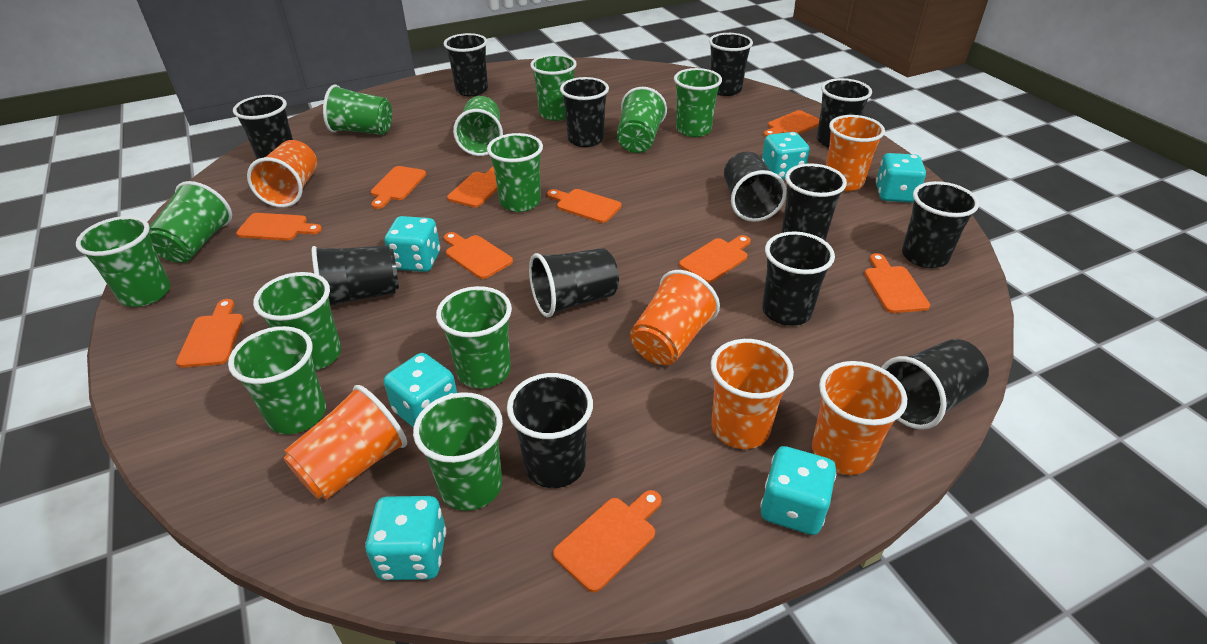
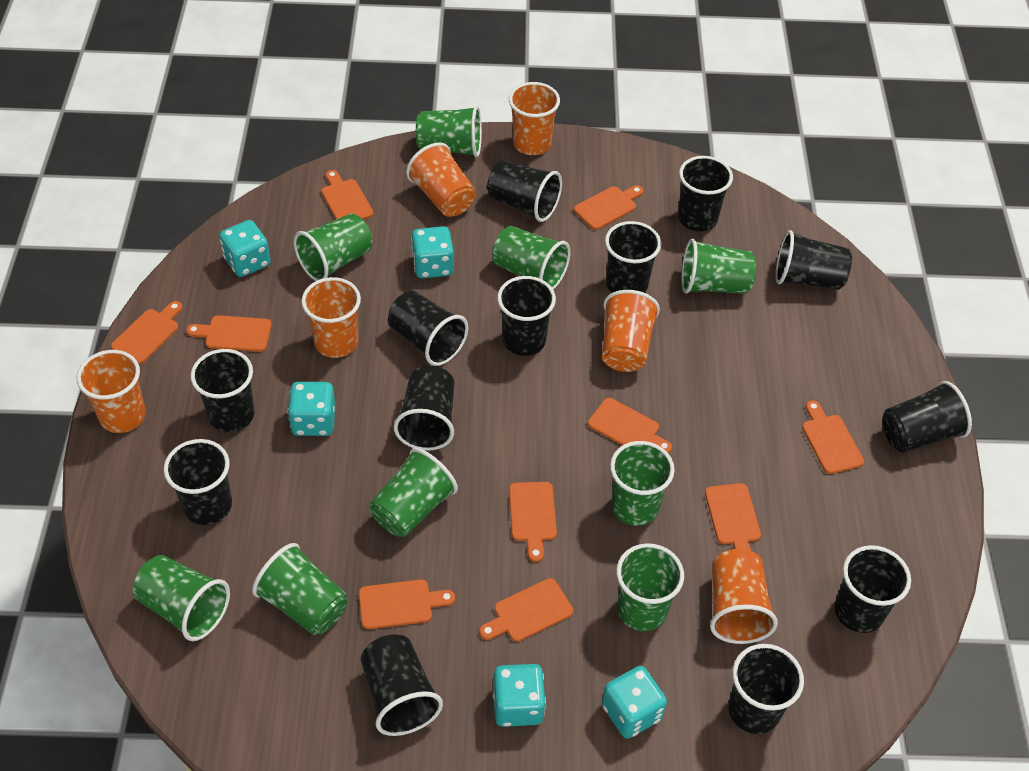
green cup: 12 -> 9
turquoise dice: 6 -> 5

